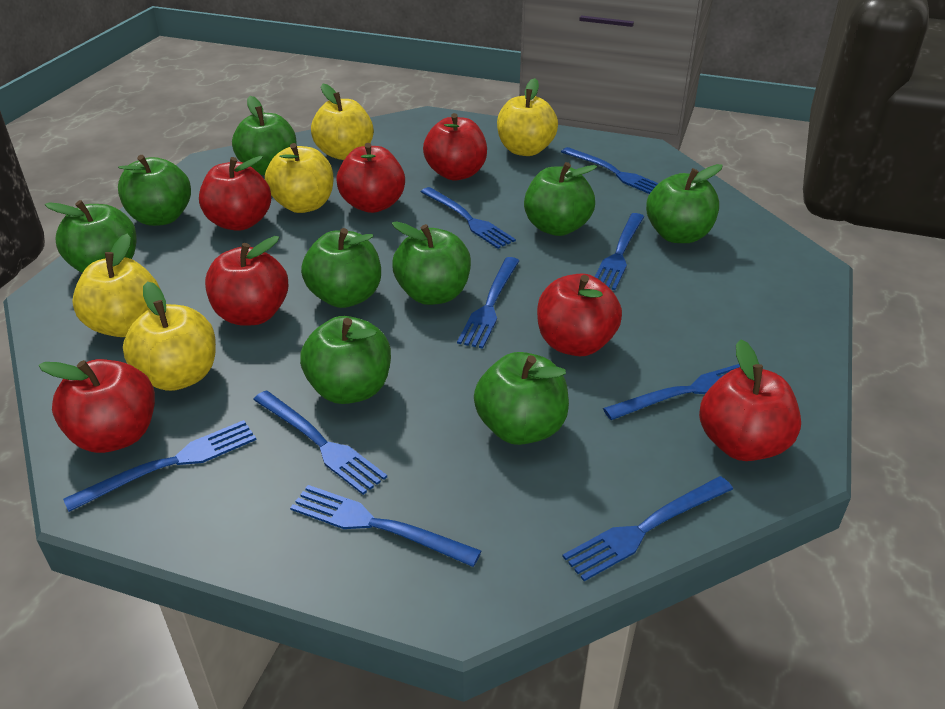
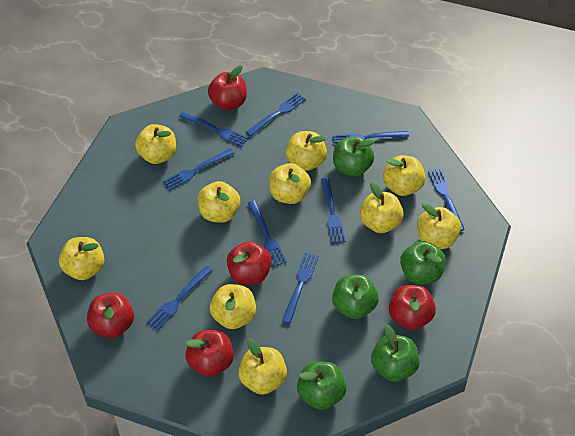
green apple: 9 -> 5
red apple: 7 -> 5
yellow apple: 5 -> 10

